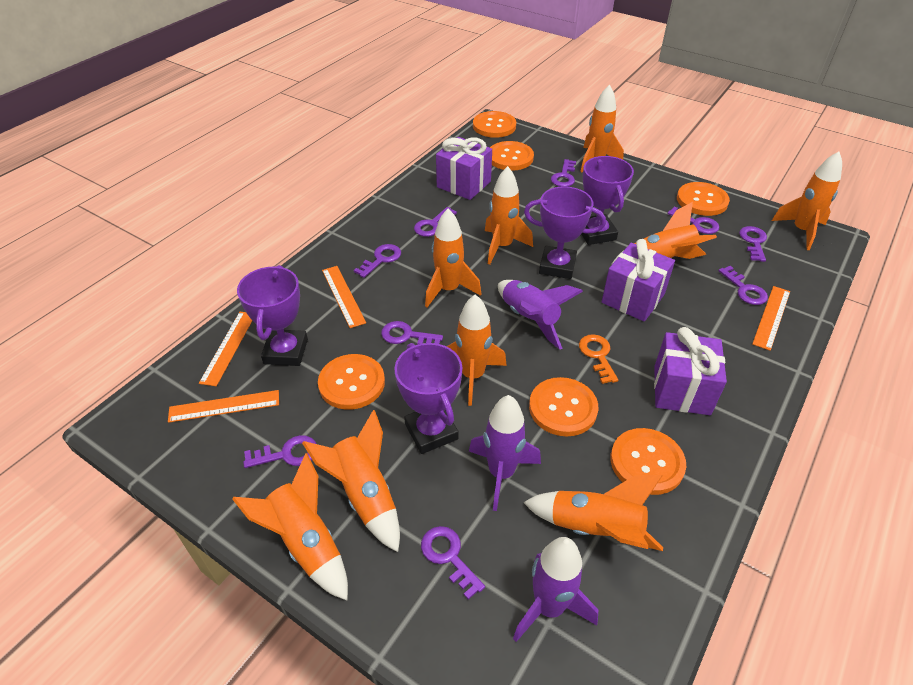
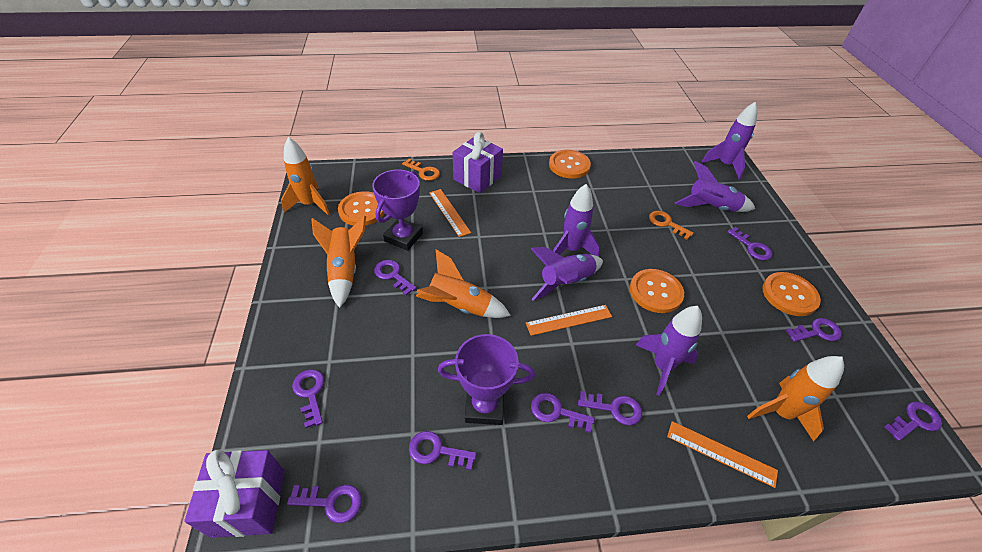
orange button: 6 -> 4
orange key: 1 -> 2
orange rocket: 9 -> 4
orange ruler: 4 -> 3
purple gift: 3 -> 2
purple rocket: 3 -> 5
purple trophy: 4 -> 2

